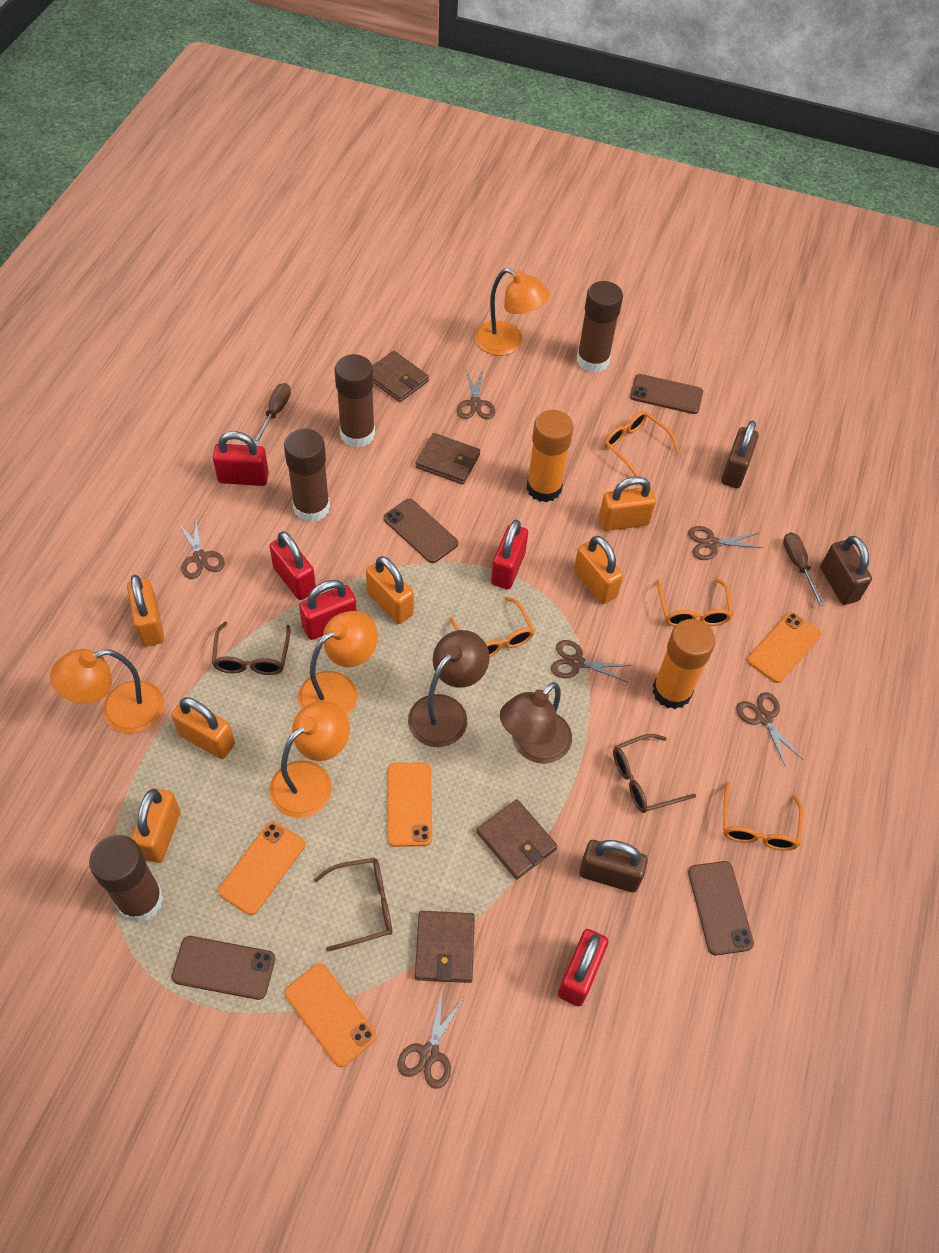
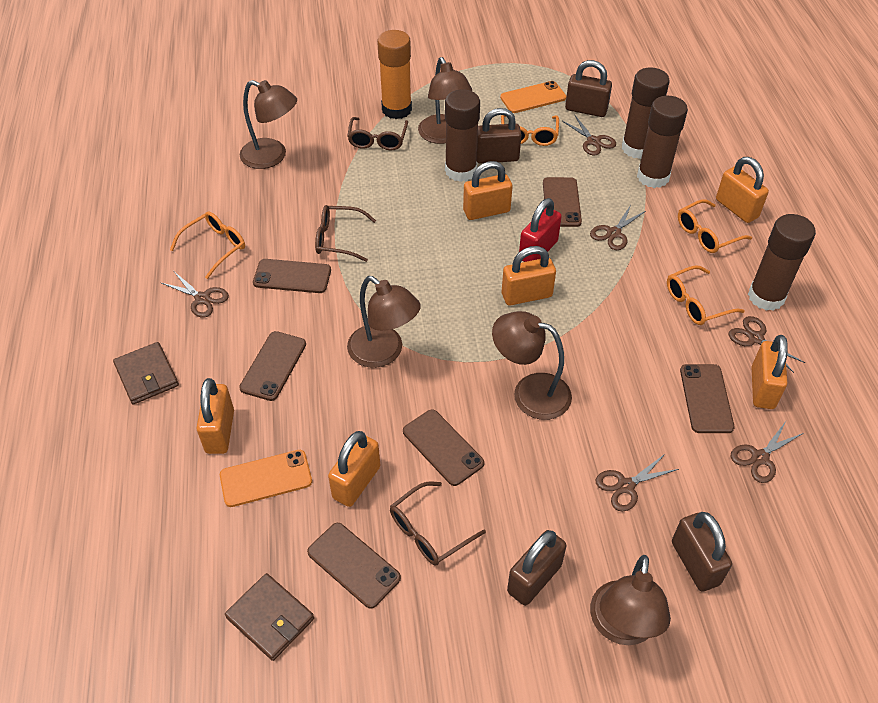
brown lamp: 2 -> 5
brown padlock: 3 -> 4
brown phone: 4 -> 6
brown screwdriver: 2 -> 0
brown wallet: 4 -> 2
orange glue stick: 2 -> 1
orange lamp: 4 -> 0
orange phone: 4 -> 2
red padlock: 5 -> 1

